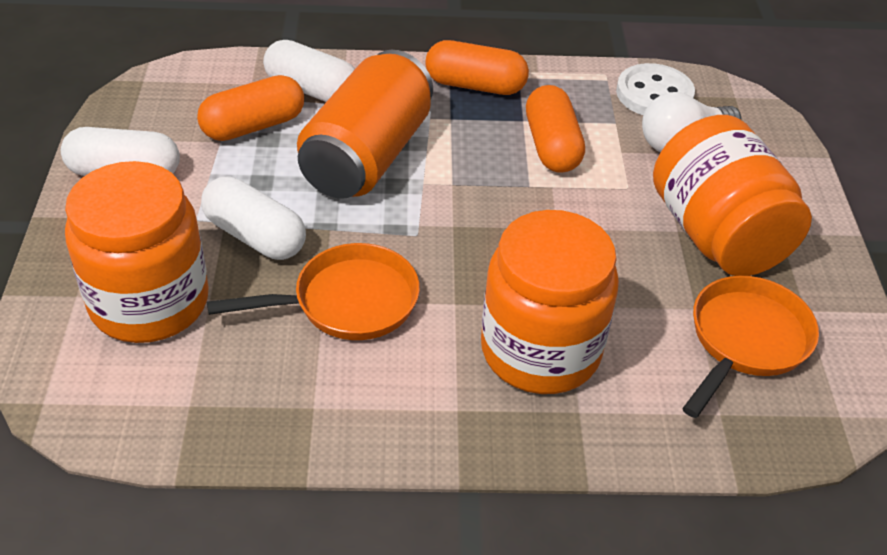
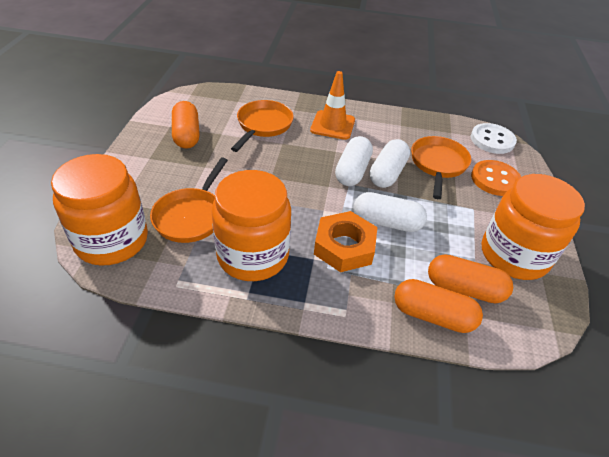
orange button: 0 -> 1
orange can: 1 -> 0
orange nut: 0 -> 1
orange pan: 2 -> 3
orange traffic cone: 0 -> 1
white light bulb: 1 -> 0

